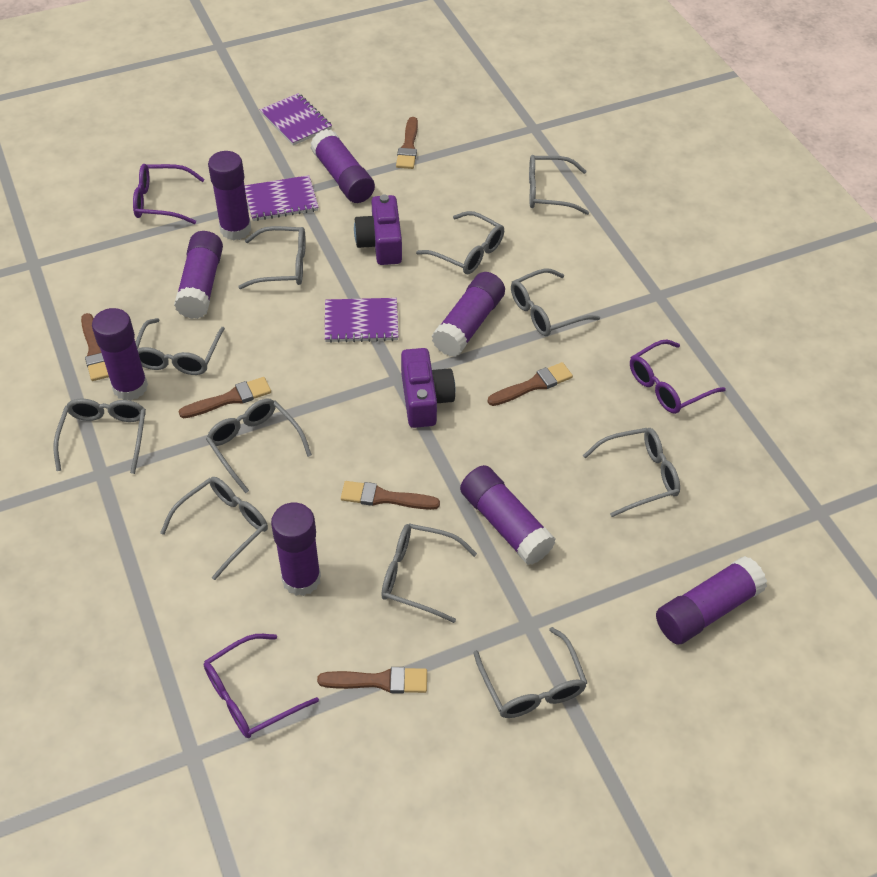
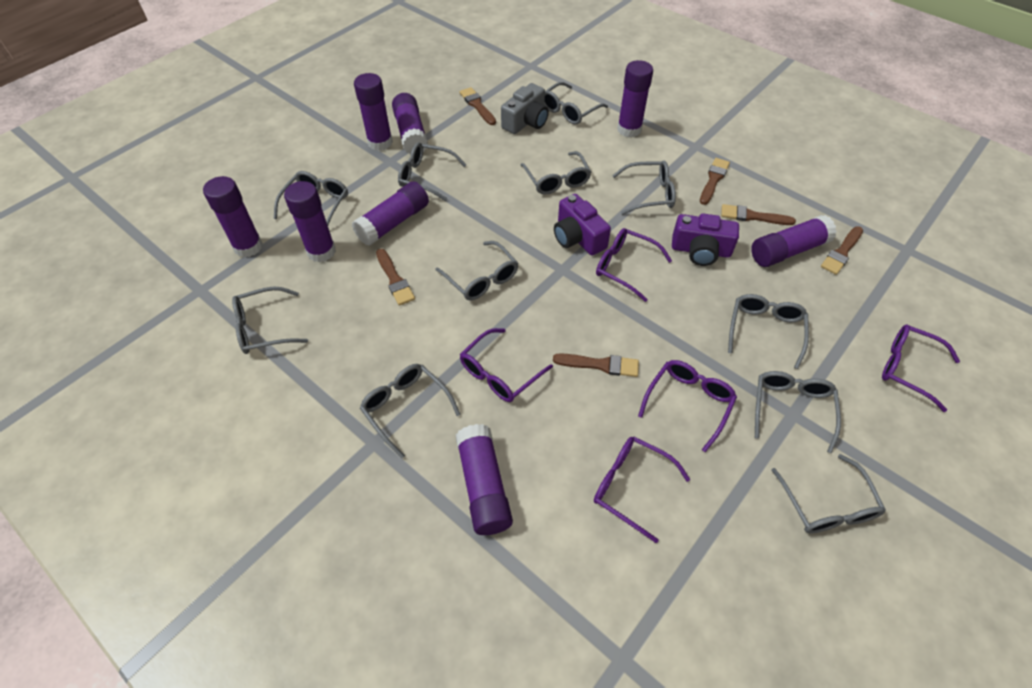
grey camera: 0 -> 1
purple glasses: 3 -> 5
purple notebook: 3 -> 0

